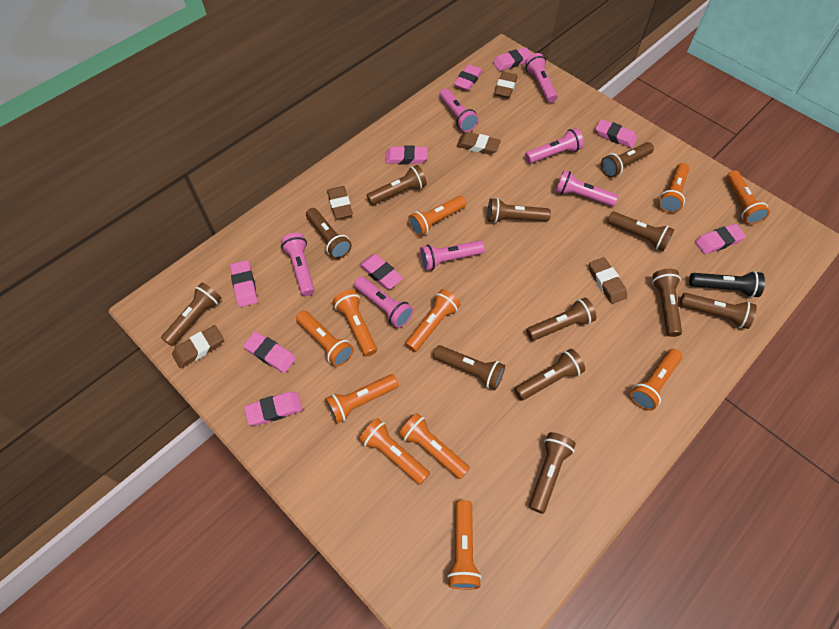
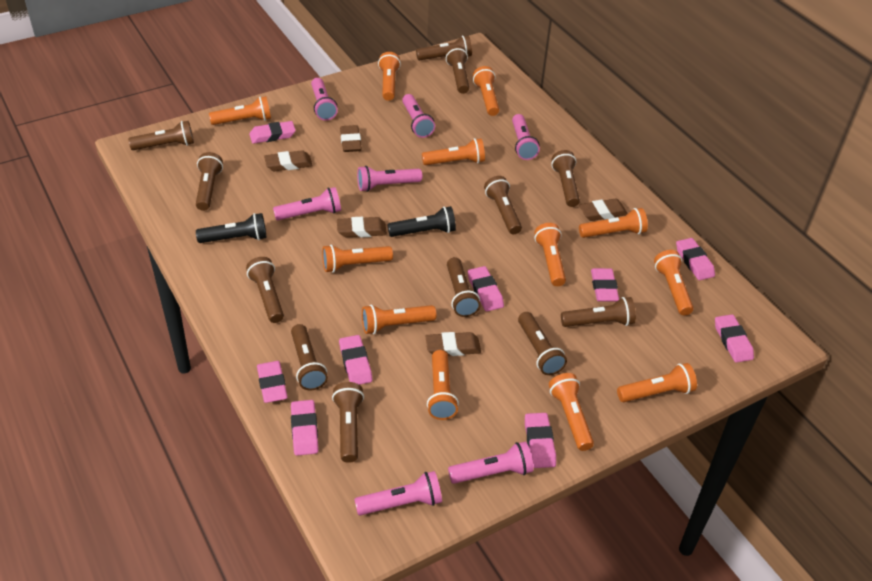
black flashlight: 1 -> 2
orange flashlight: 11 -> 12

